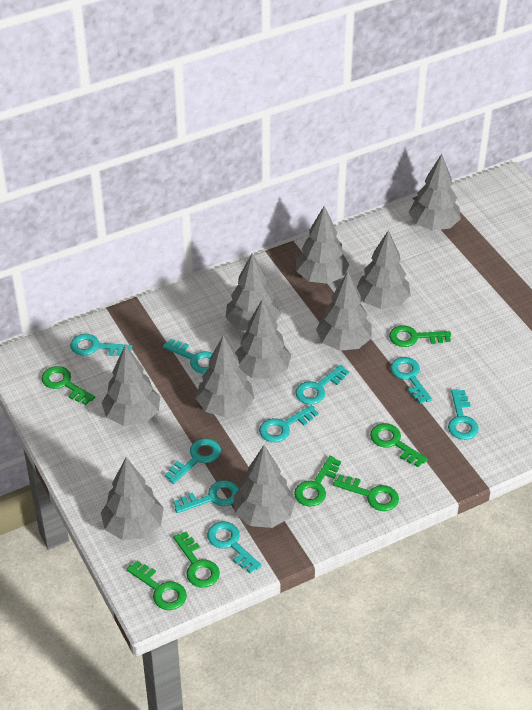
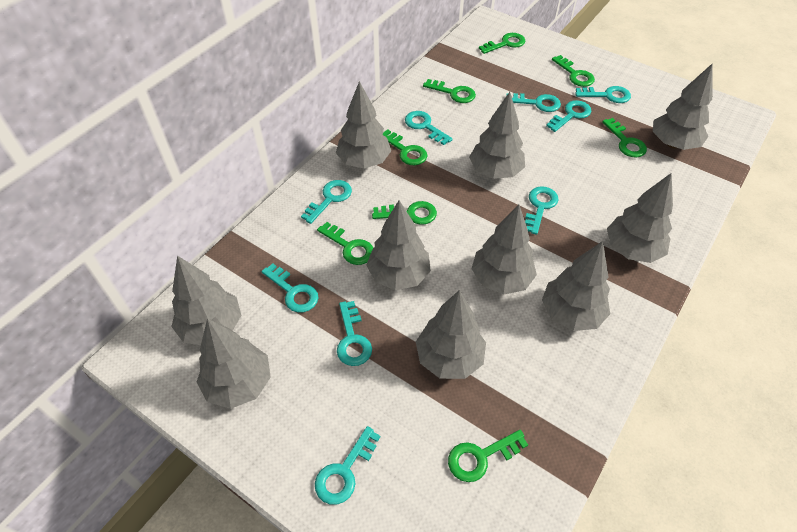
green key: 7 -> 8

